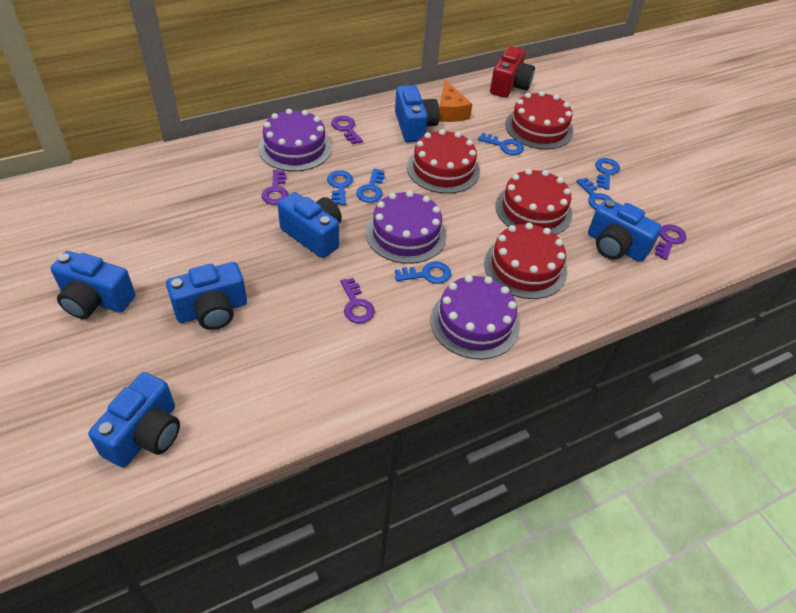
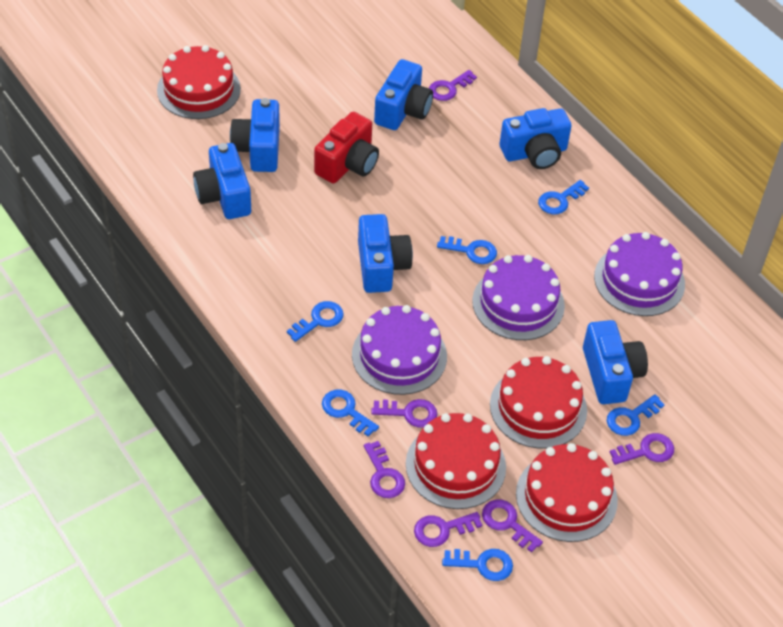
orange cheese: 1 -> 0
purple key: 4 -> 6

